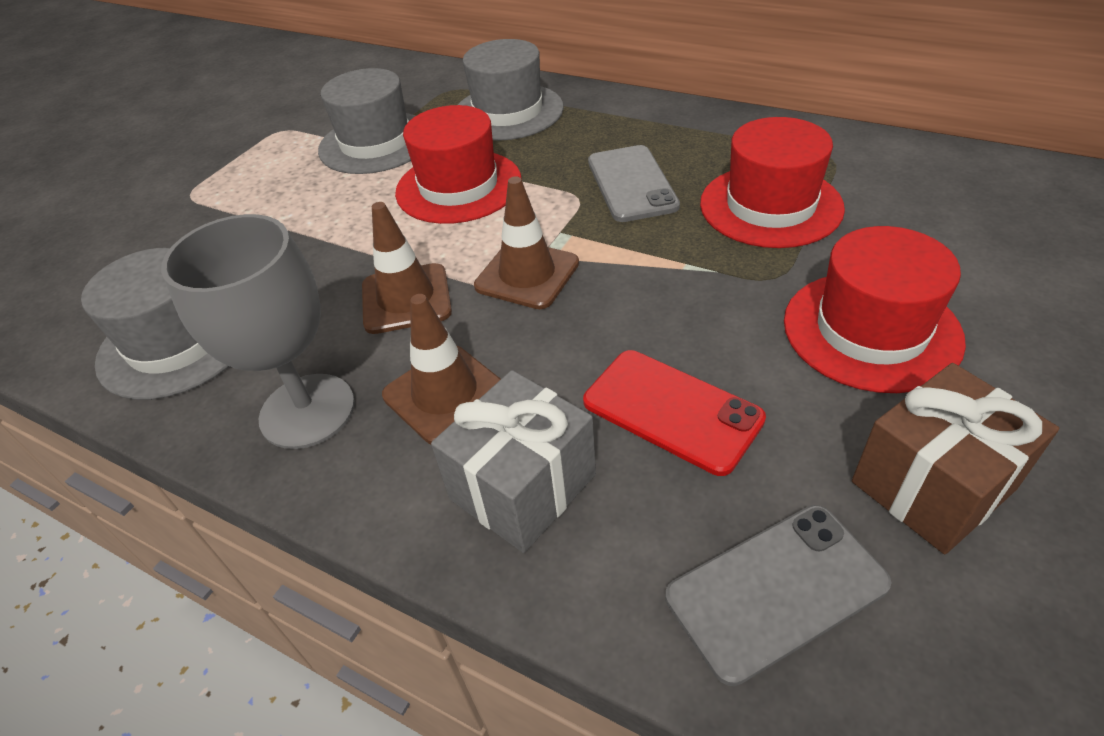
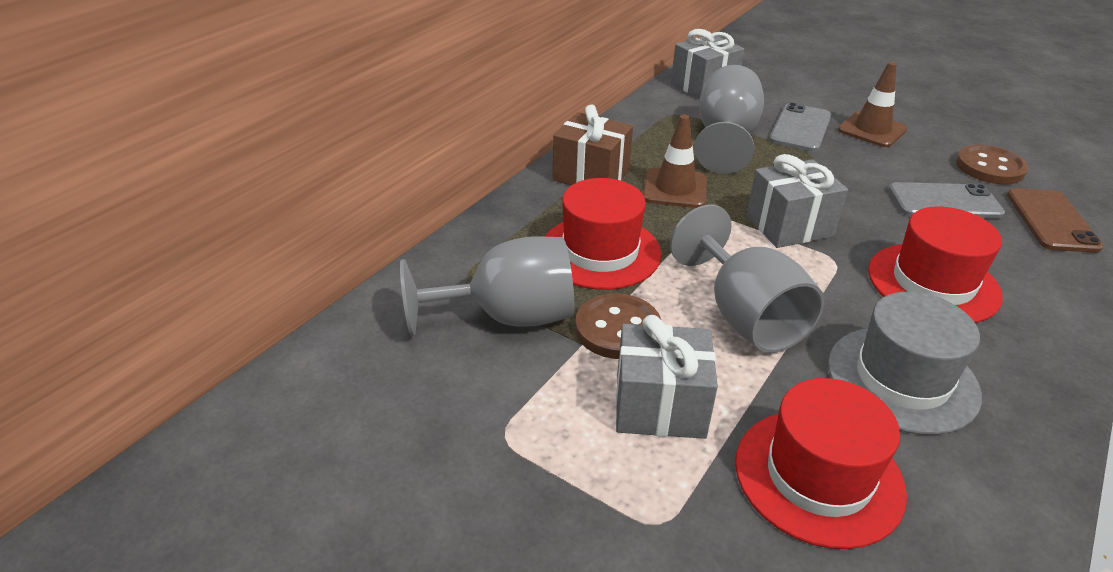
brown button: 0 -> 2
brown phone: 0 -> 1
brown traffic cone: 3 -> 2
grey gift: 1 -> 3
grey goblet: 1 -> 3
grey hat: 3 -> 1
red phone: 1 -> 0

